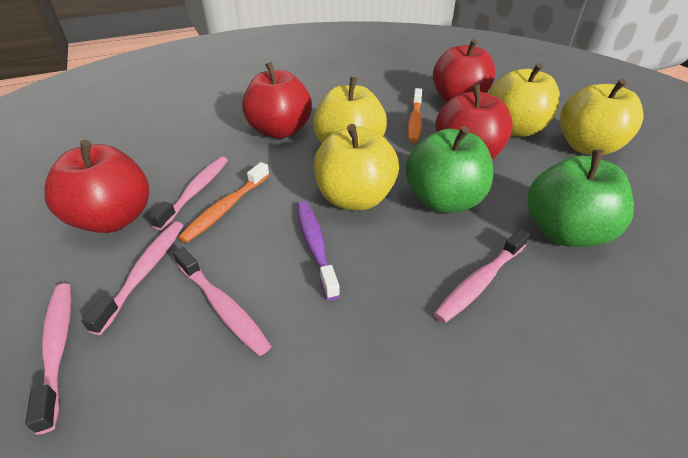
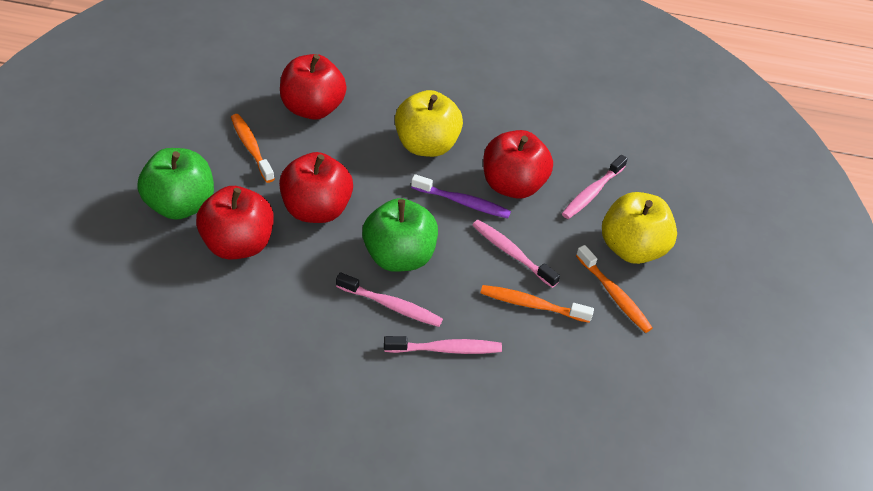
orange toothbrush: 2 -> 3
pink toothbrush: 5 -> 4
yellow apple: 4 -> 2

